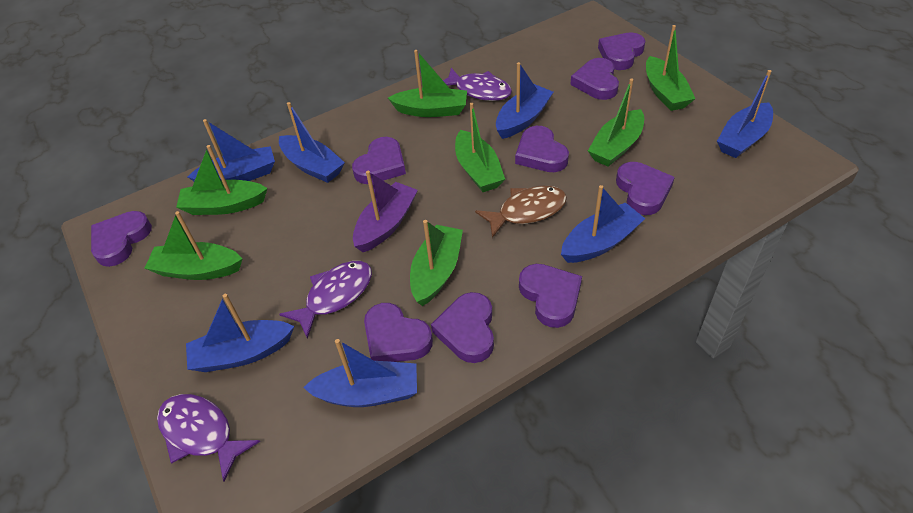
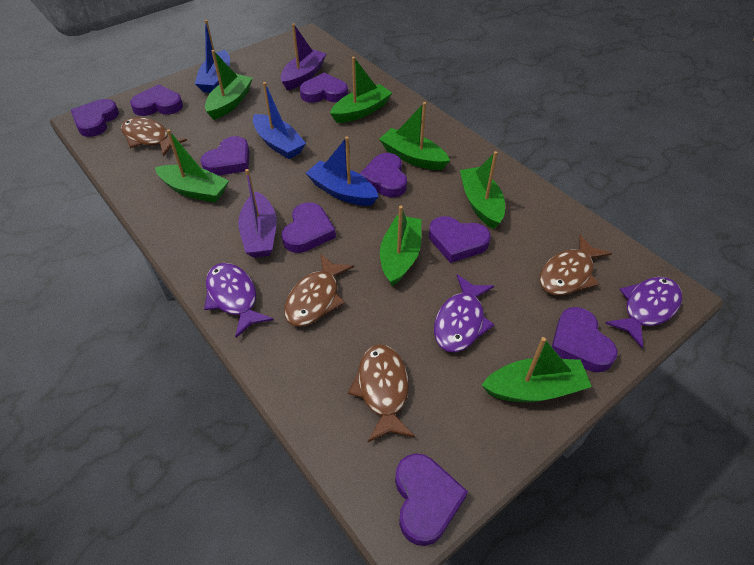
blue boat: 7 -> 3
brown fish: 1 -> 4
purple boat: 1 -> 2

